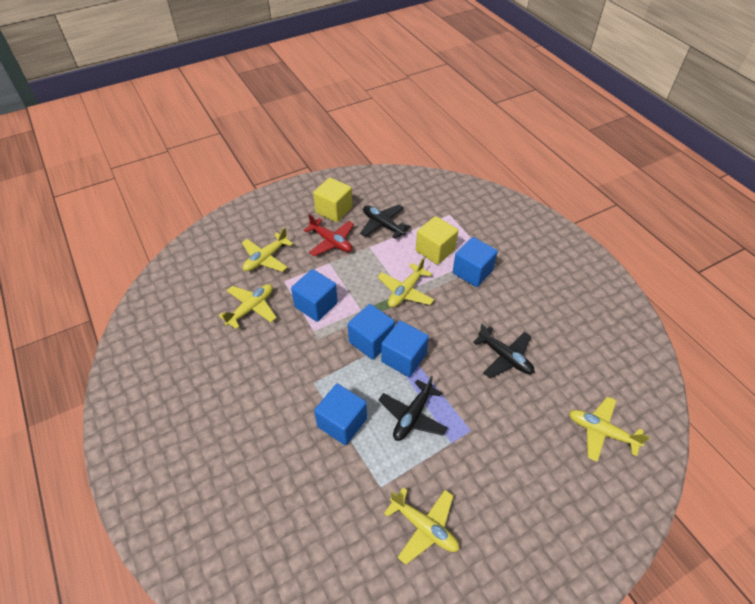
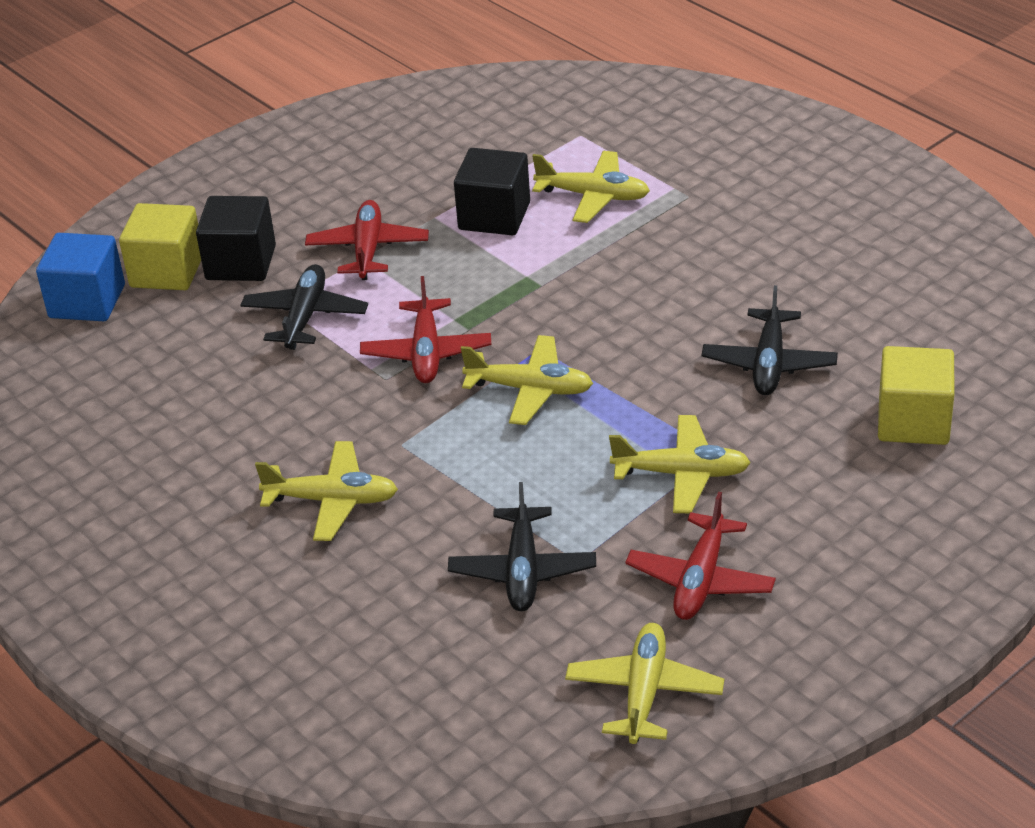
black cube: 0 -> 2
blue cube: 5 -> 1
red plane: 1 -> 3

